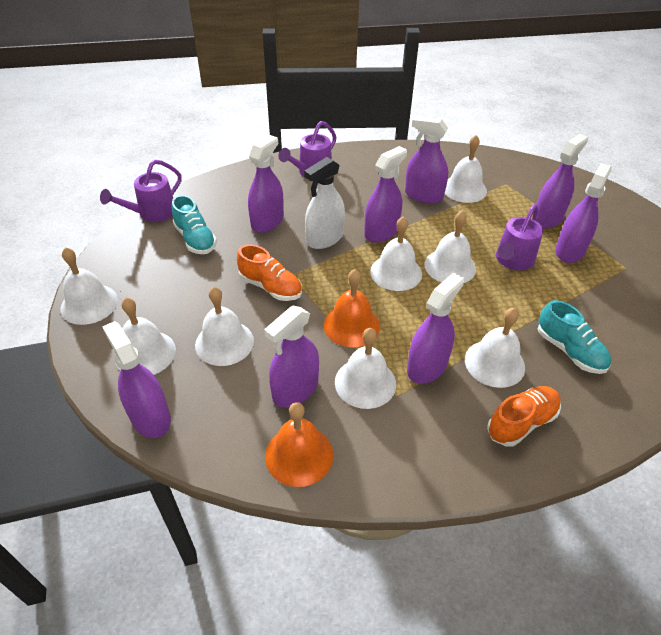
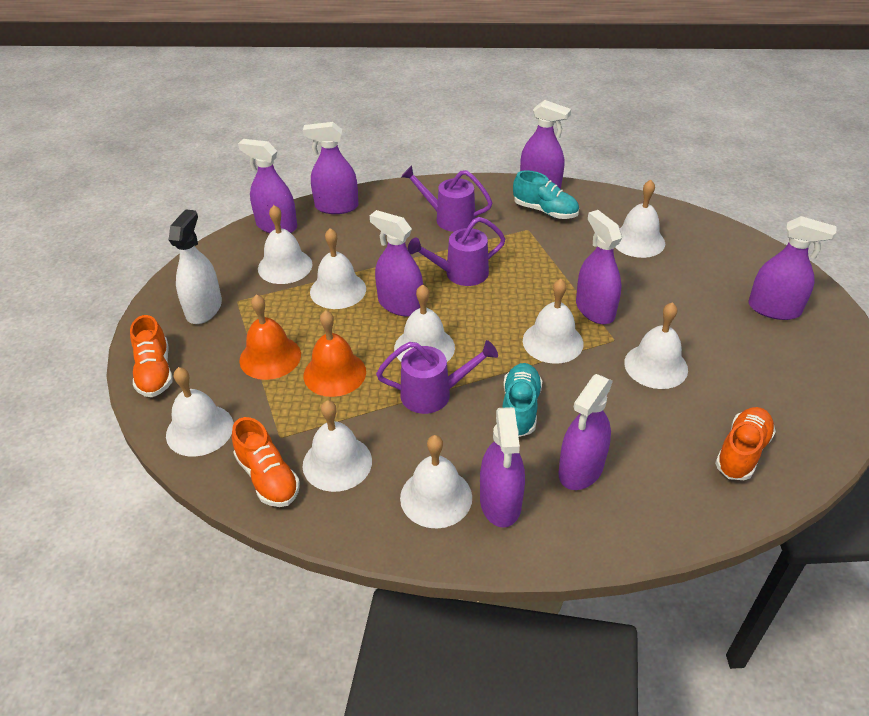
orange shoe: 2 -> 3
white bell: 8 -> 9

